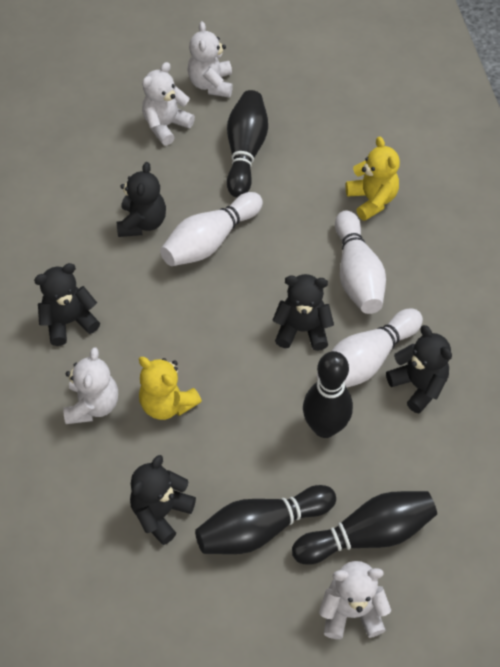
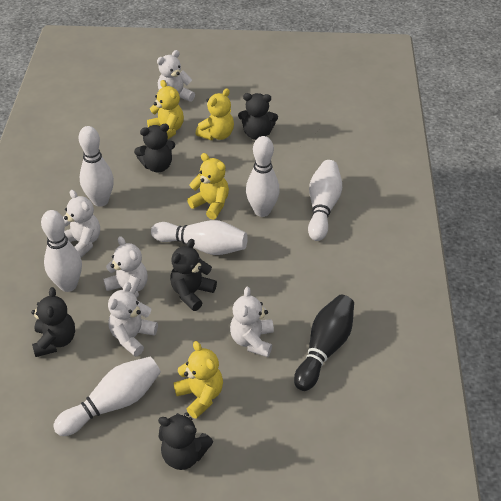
black bowling pin: 4 -> 1
white bowling pin: 3 -> 6
white teddy bear: 4 -> 5
yellow teddy bear: 2 -> 4

